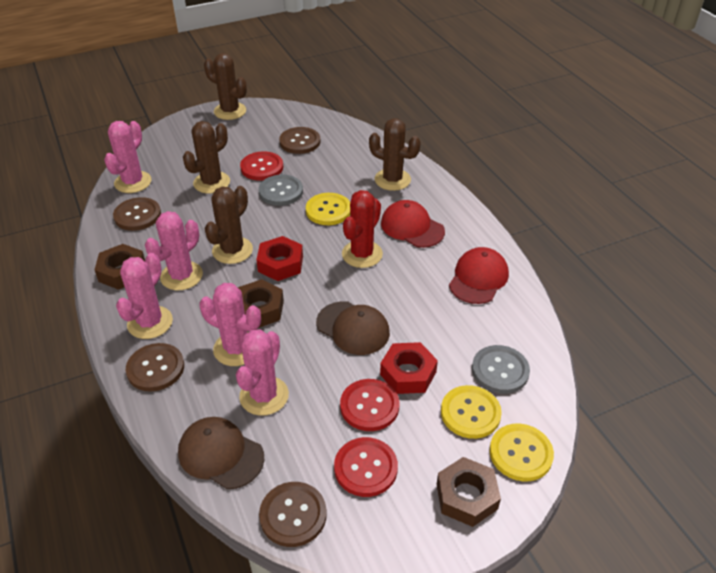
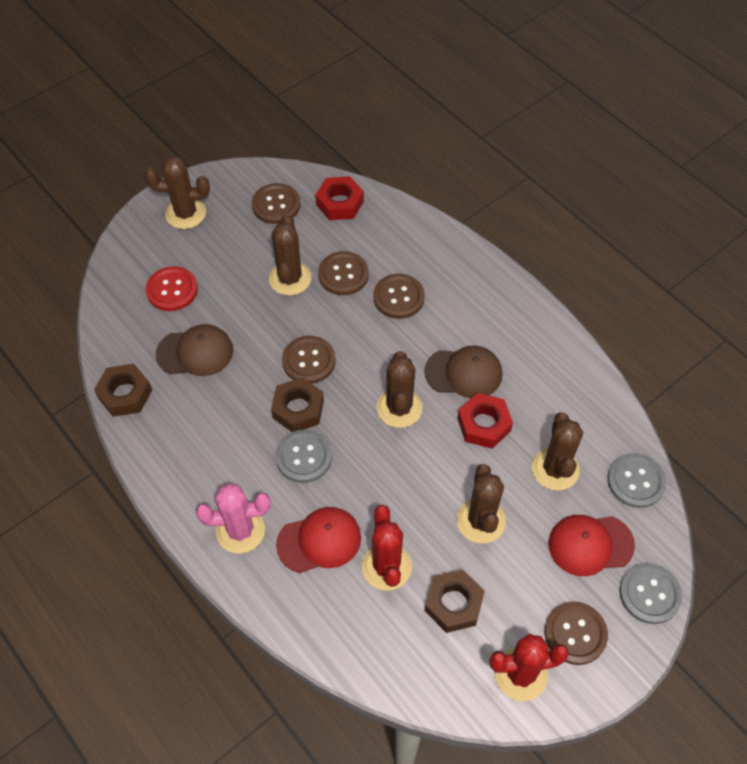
brown button: 4 -> 5
brown cactus: 4 -> 5
grey button: 2 -> 3
pink cactus: 5 -> 1
red button: 3 -> 1
red cactus: 1 -> 2
yellow button: 3 -> 0

